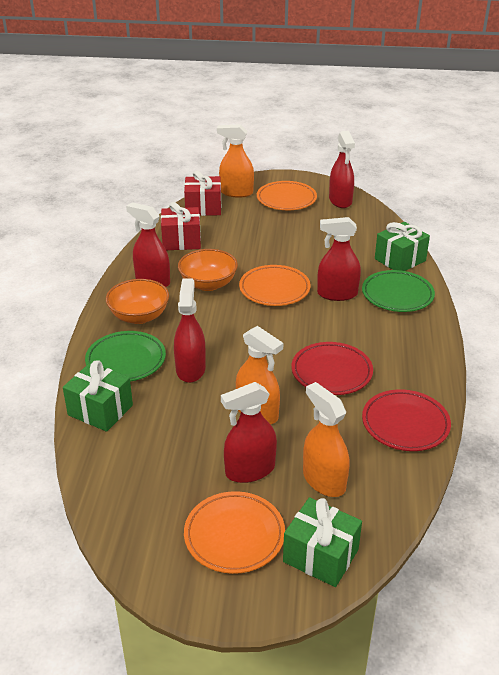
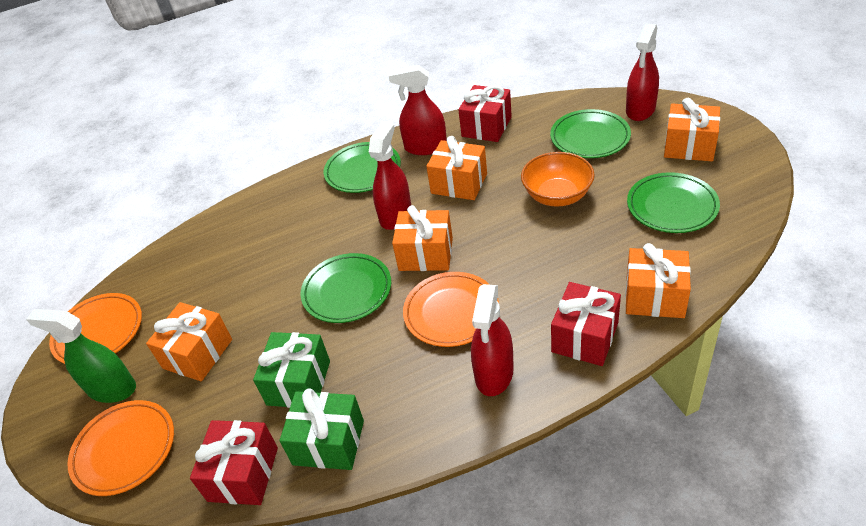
green gift: 3 -> 2
green plate: 2 -> 4
green spray bottle: 0 -> 1
orange bowl: 2 -> 1
orange gift: 0 -> 5
orange spray bottle: 3 -> 0
red gift: 2 -> 3
red plate: 2 -> 0
red spray bottle: 5 -> 4

